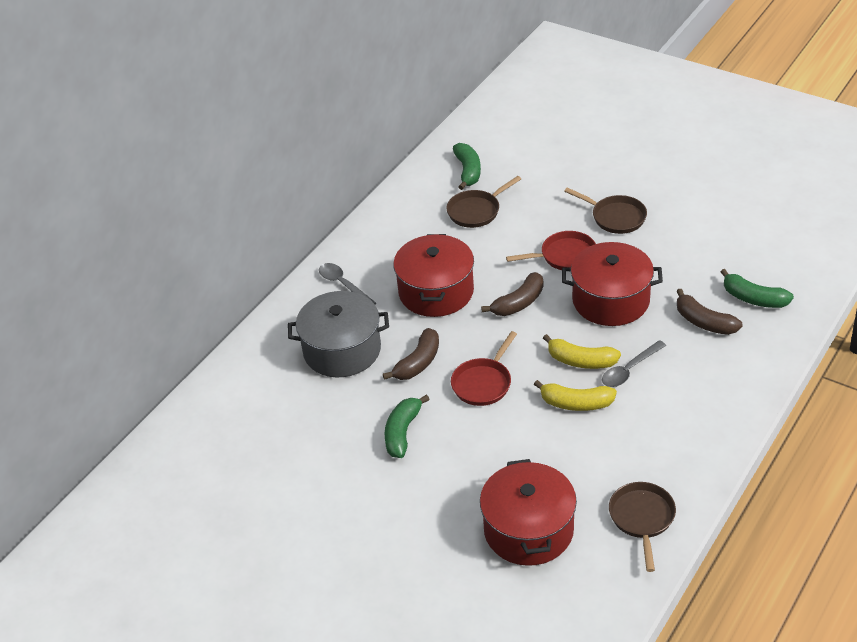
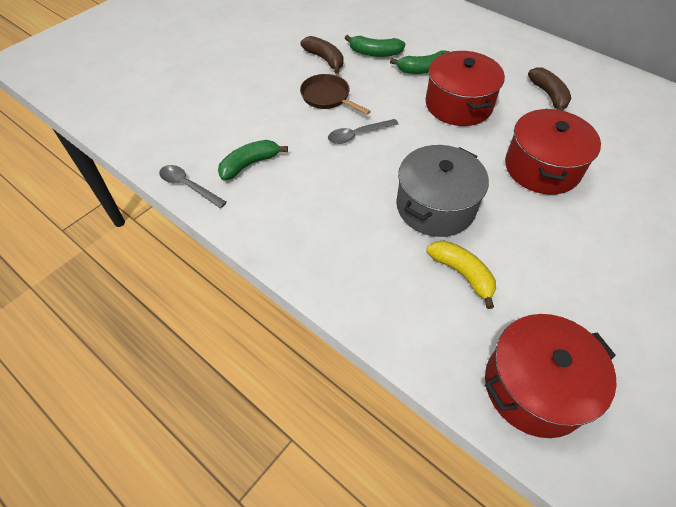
brown banana: 3 -> 2
brown pan: 3 -> 1
red pan: 2 -> 0
yellow banana: 2 -> 1

